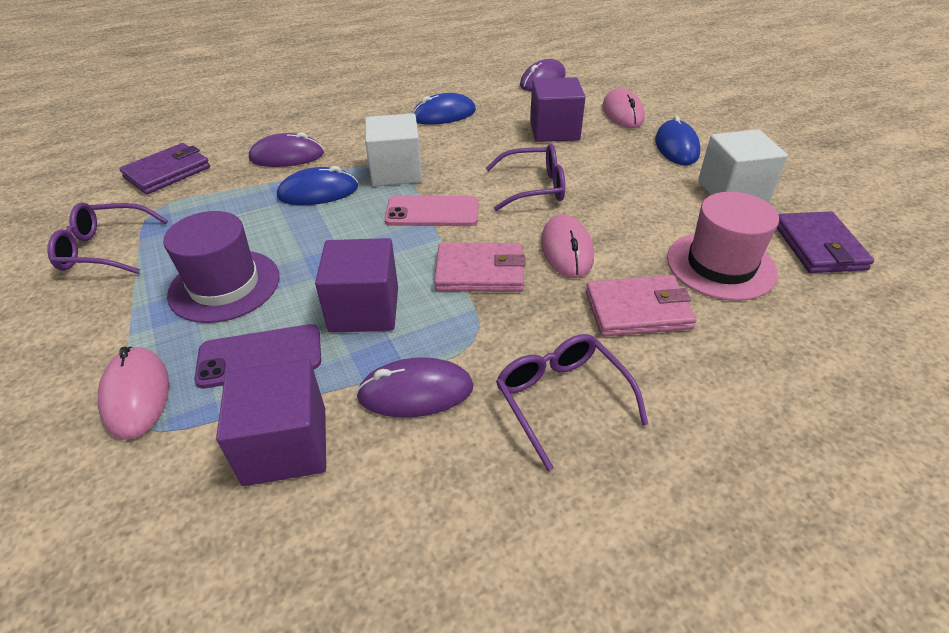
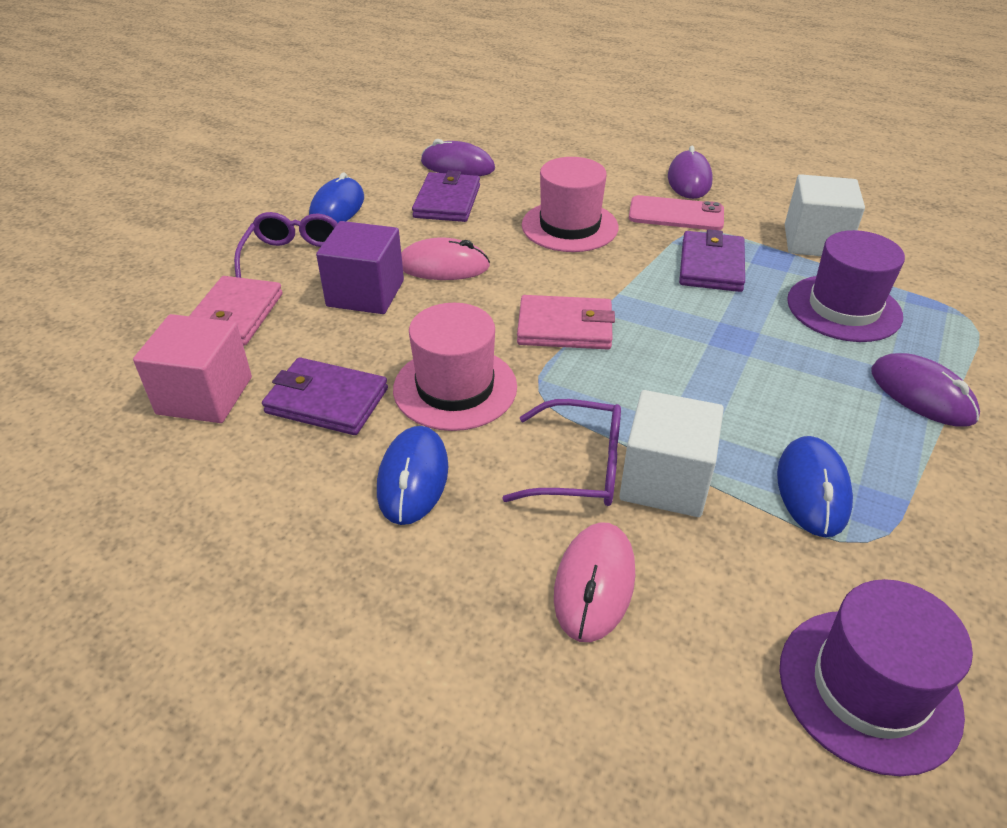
pink cube: 0 -> 1
pink hat: 1 -> 2
pink mouse: 3 -> 2
purple cube: 3 -> 1
purple glasses: 3 -> 2
purple hat: 1 -> 2
purple phone: 1 -> 0
purple wallet: 2 -> 3

